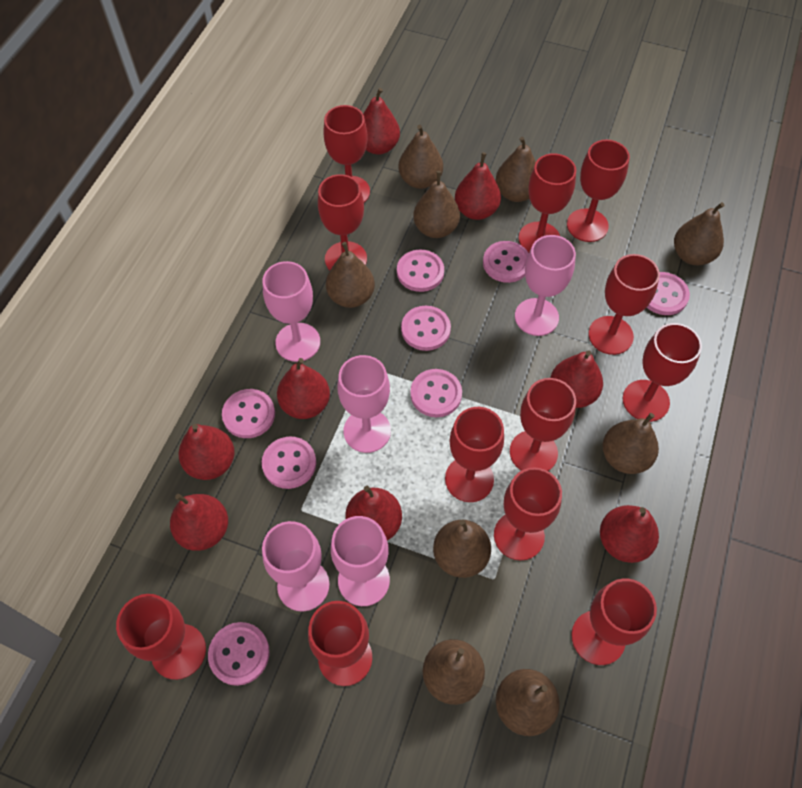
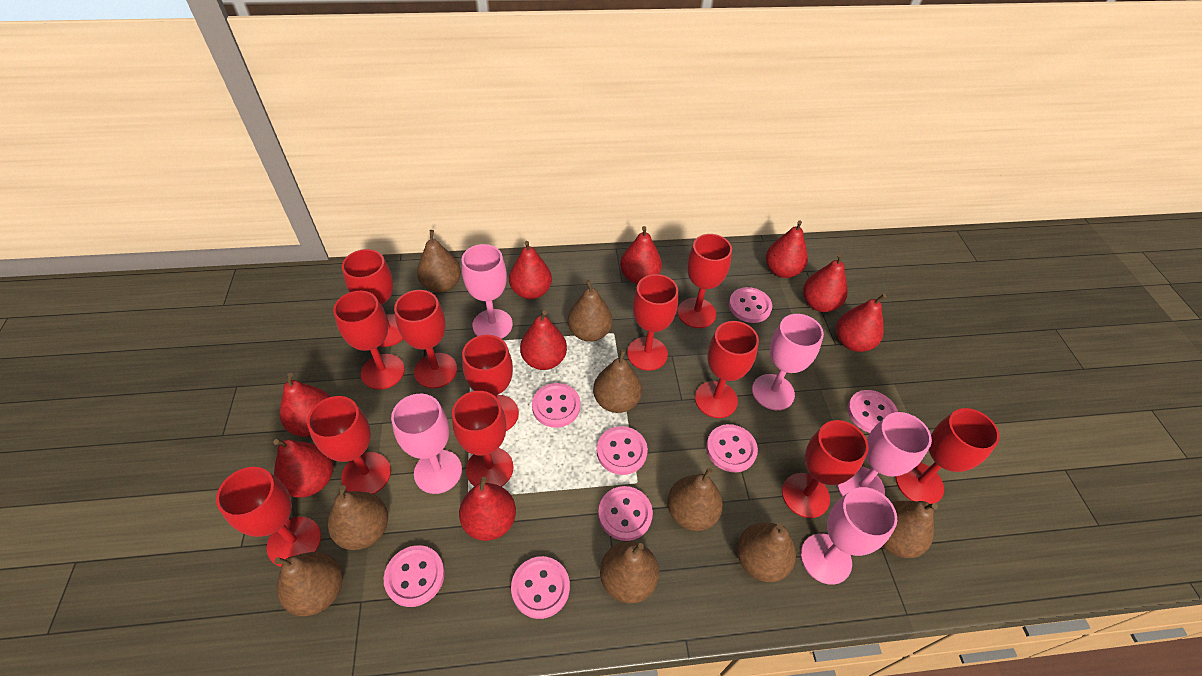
red pear: 8 -> 9

